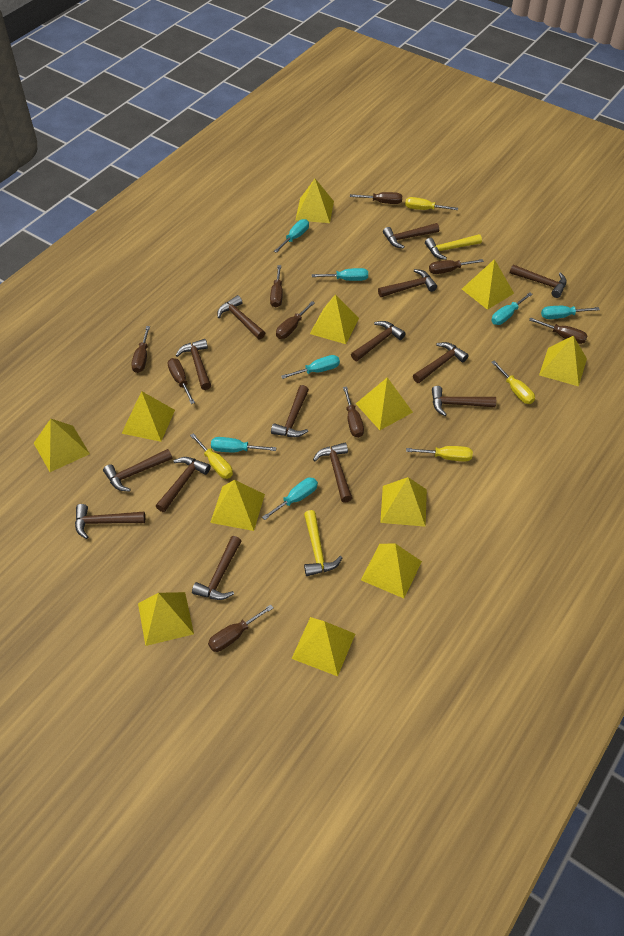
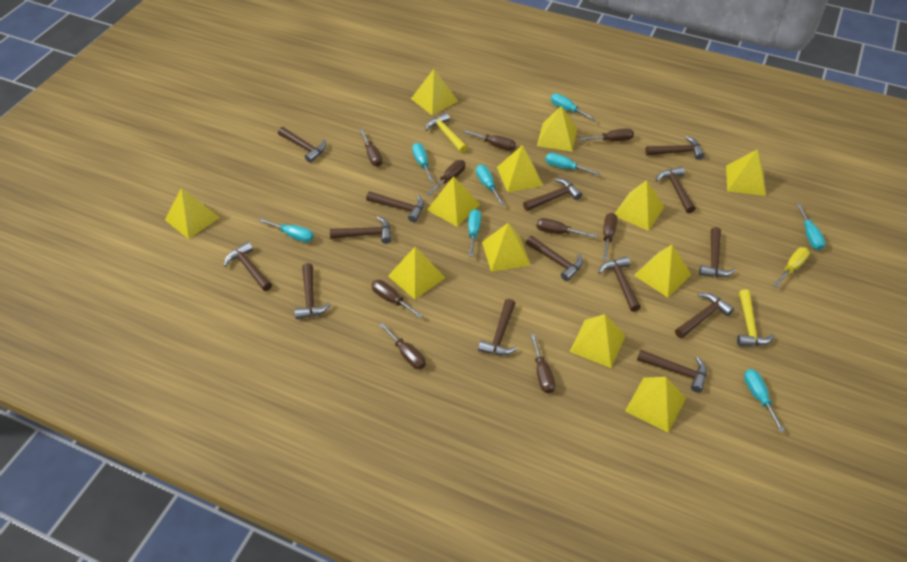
turquoise screwdriver: 7 -> 8
yellow screwdriver: 4 -> 1

